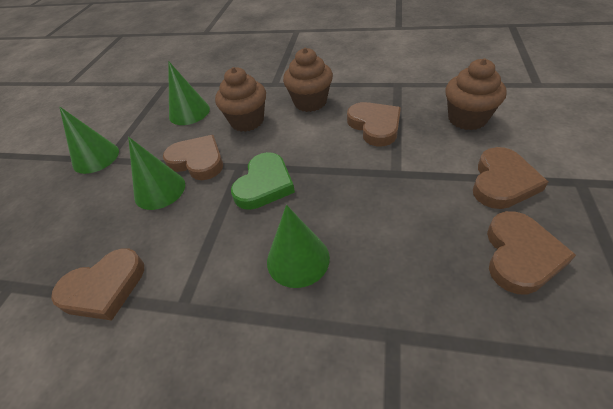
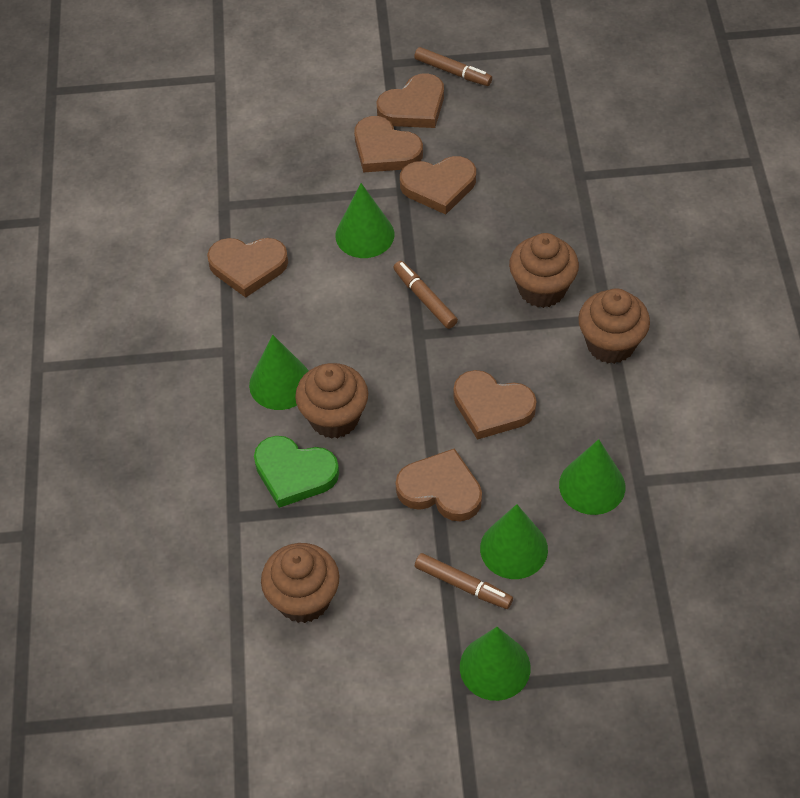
brown cupcake: 3 -> 4
brown heart: 5 -> 6
brown marker: 0 -> 3
green cone: 4 -> 5

